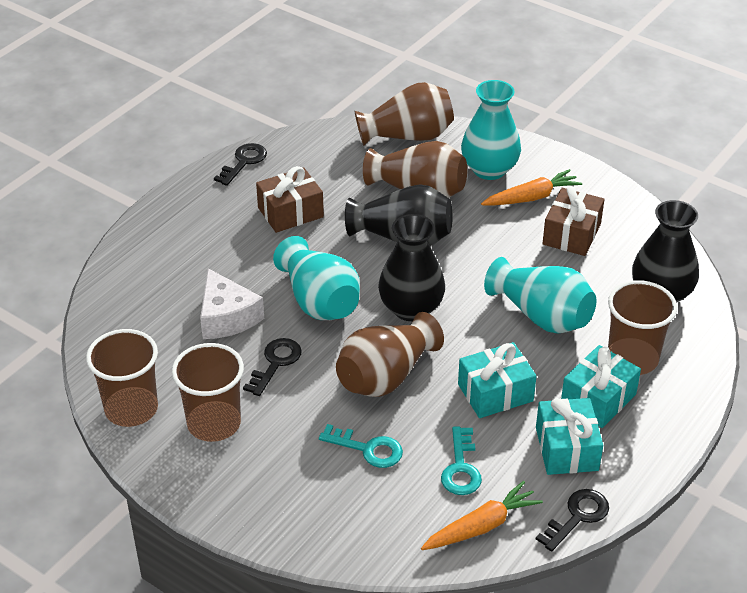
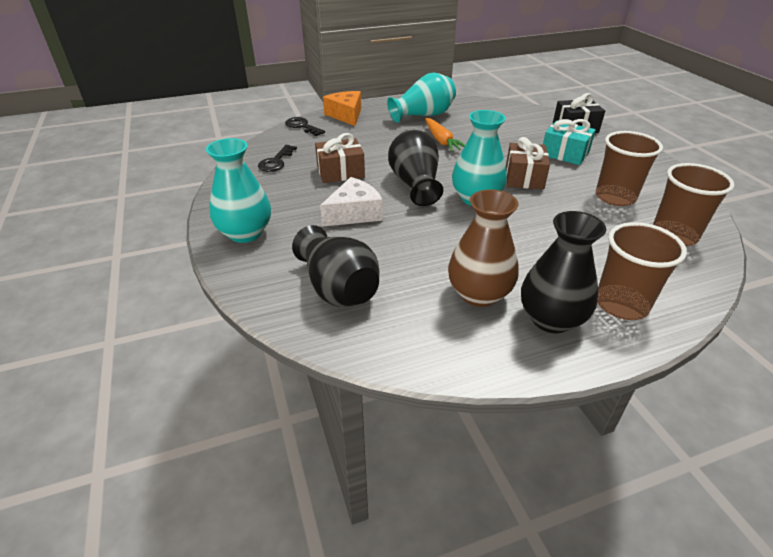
black gift: 0 -> 1
black key: 3 -> 2
brown vase: 3 -> 1
orange carrot: 2 -> 1
orange cheese: 0 -> 1
turquoise gift: 3 -> 1
turquoise key: 2 -> 0

